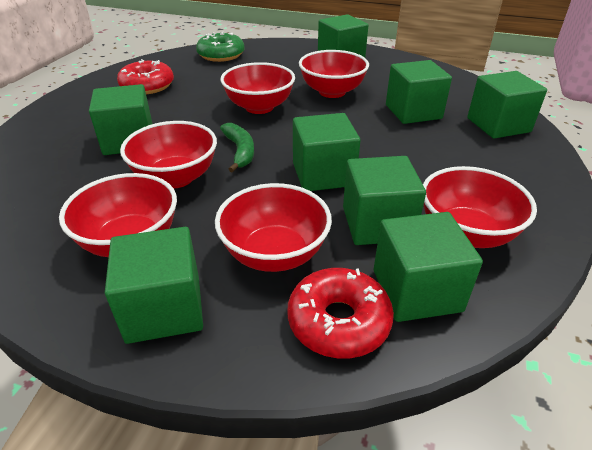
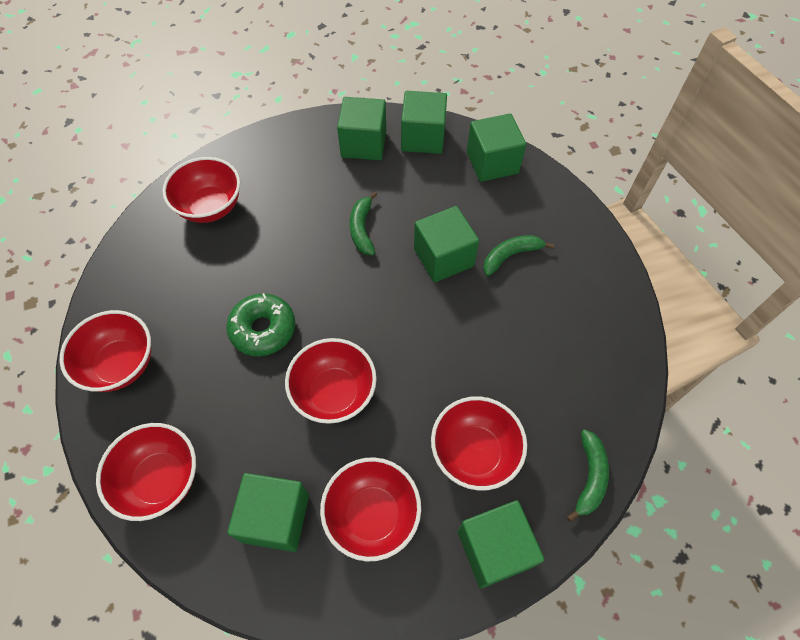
green banana: 1 -> 3
green cube: 8 -> 6
red donut: 2 -> 0

